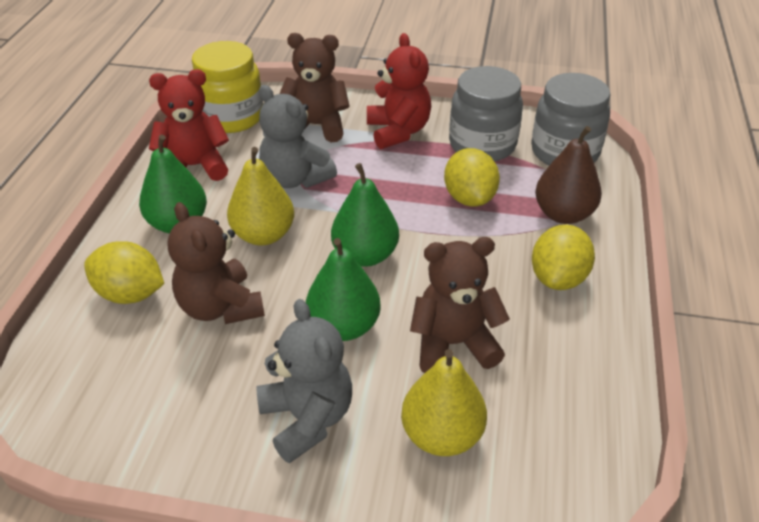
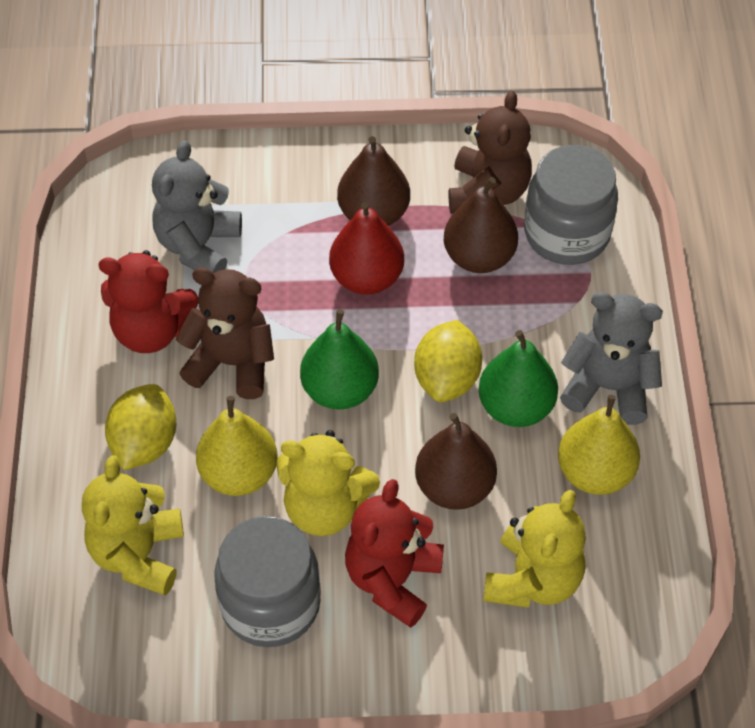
brown pear: 1 -> 3
brown teddy bear: 3 -> 2
green pear: 3 -> 2
red pear: 0 -> 1
yellow jar: 1 -> 0
yellow lemon: 3 -> 2
yellow teddy bear: 0 -> 3

